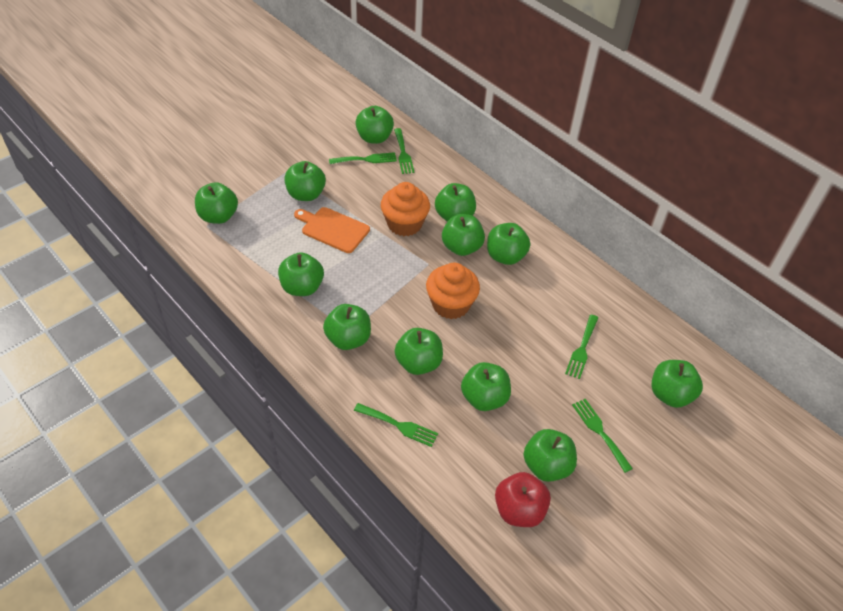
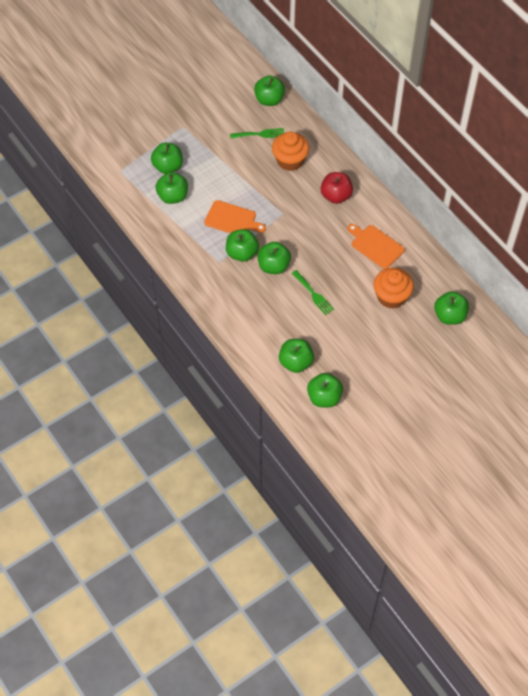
green apple: 12 -> 8
green fork: 5 -> 2
orange cutting board: 1 -> 2

